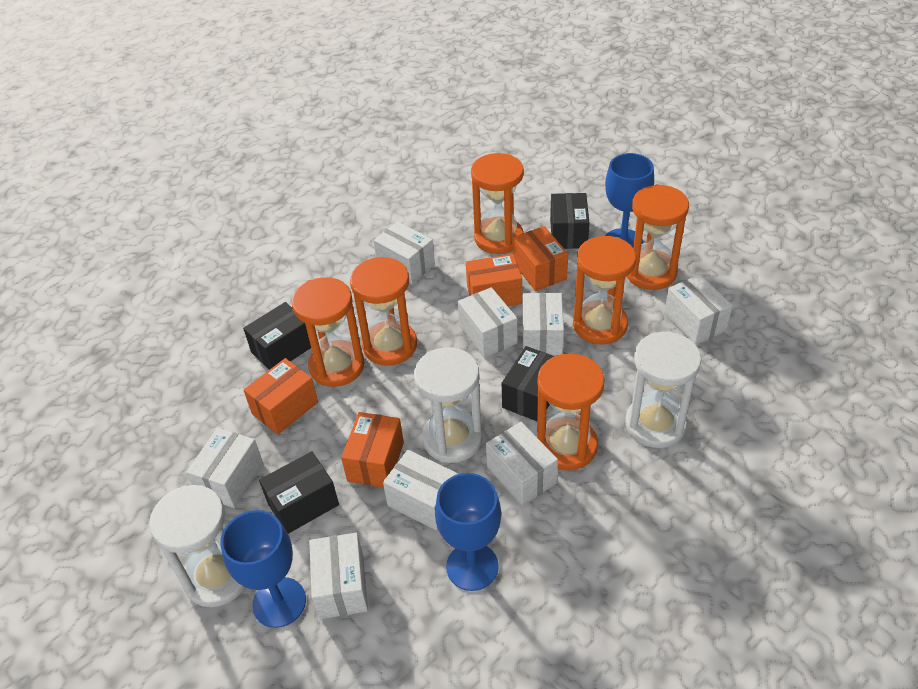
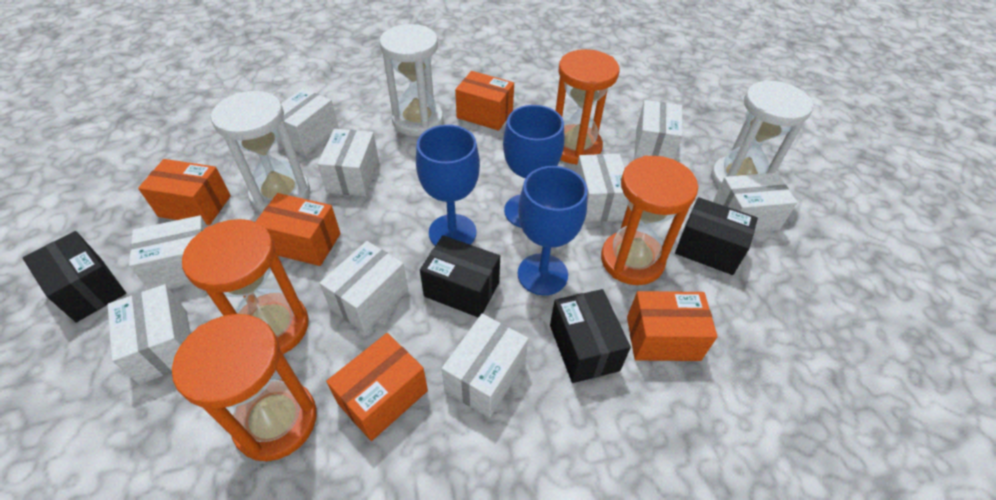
orange box: 4 -> 5
orange hourglass: 6 -> 4
white box: 8 -> 9

